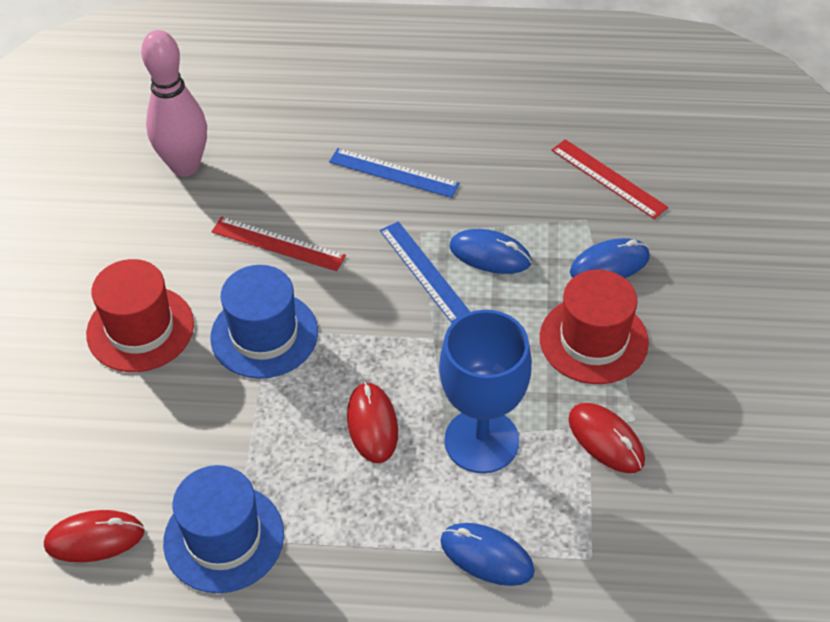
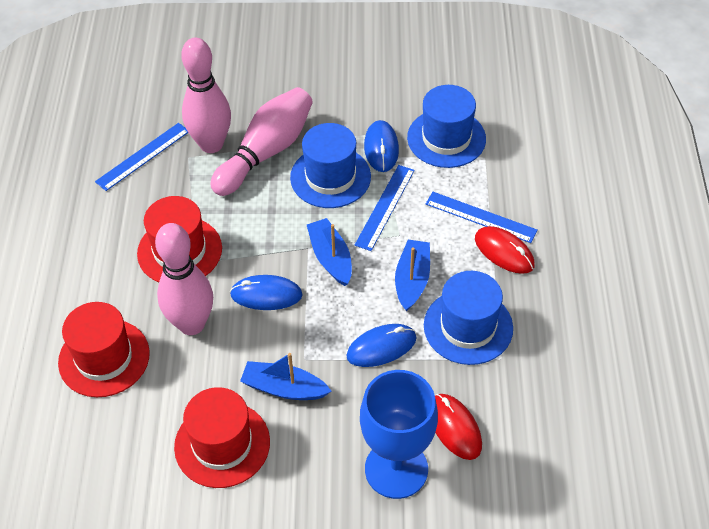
blue boat: 0 -> 3
blue hat: 2 -> 3
blue ruler: 2 -> 3
pink bowling pin: 1 -> 3
red hat: 2 -> 3
red mouse: 3 -> 2
red ruler: 2 -> 0

